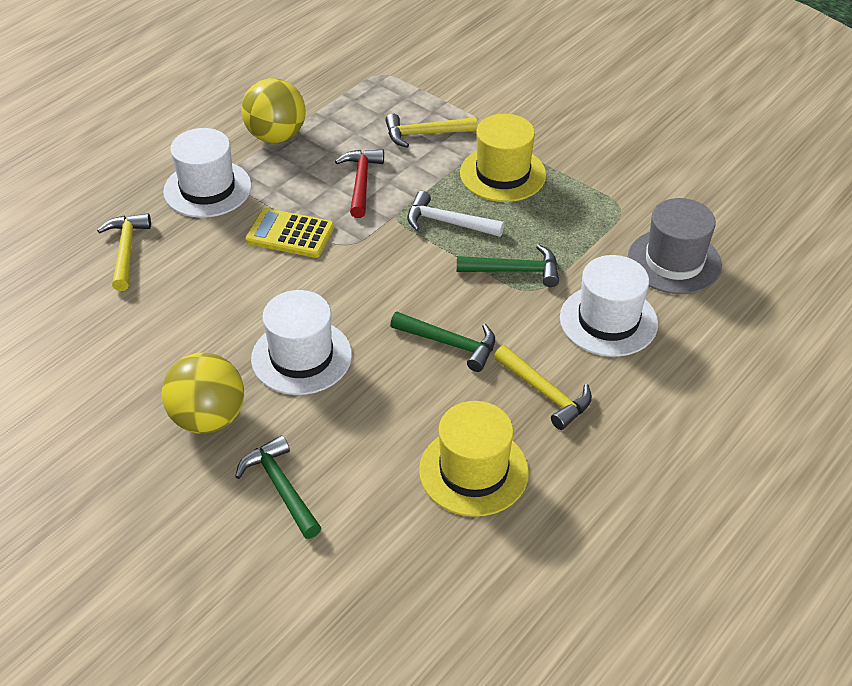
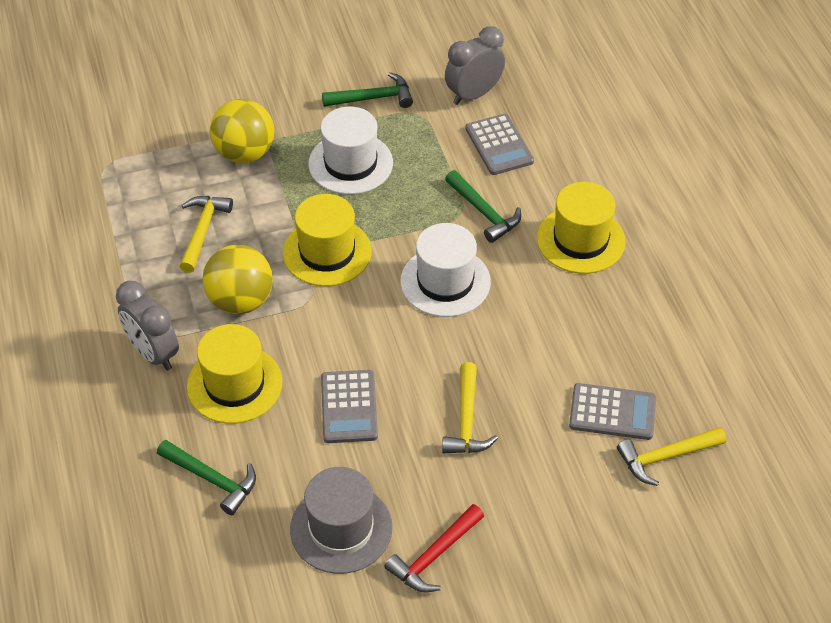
grey calculator: 0 -> 3
grey clock: 0 -> 2
white hammer: 1 -> 0
white hat: 3 -> 2
yellow calculator: 1 -> 0
yellow hat: 2 -> 3

